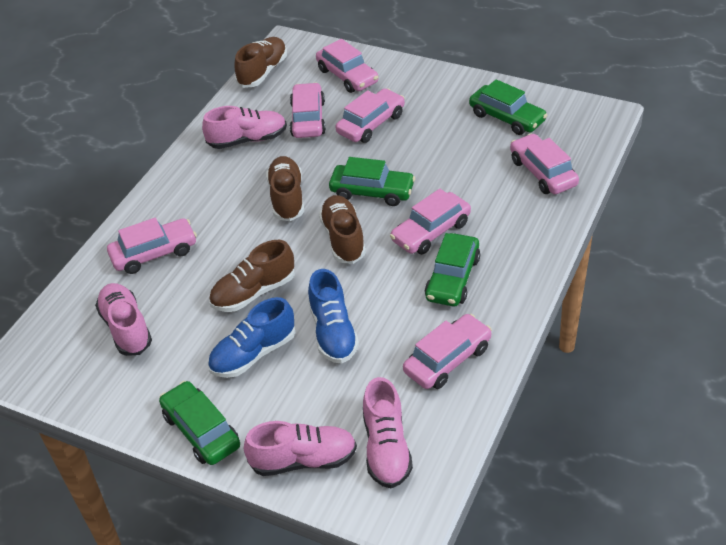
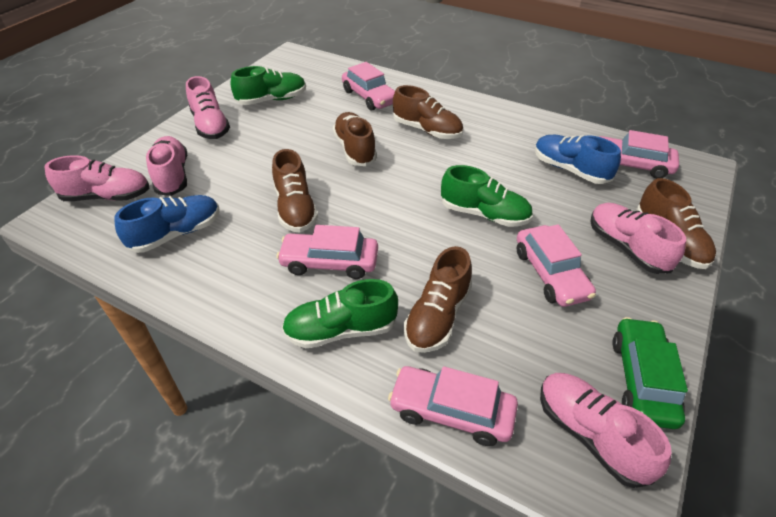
brown shoe: 4 -> 5
green car: 4 -> 1
green shoe: 0 -> 3
pink car: 7 -> 5
pink shoe: 4 -> 5

